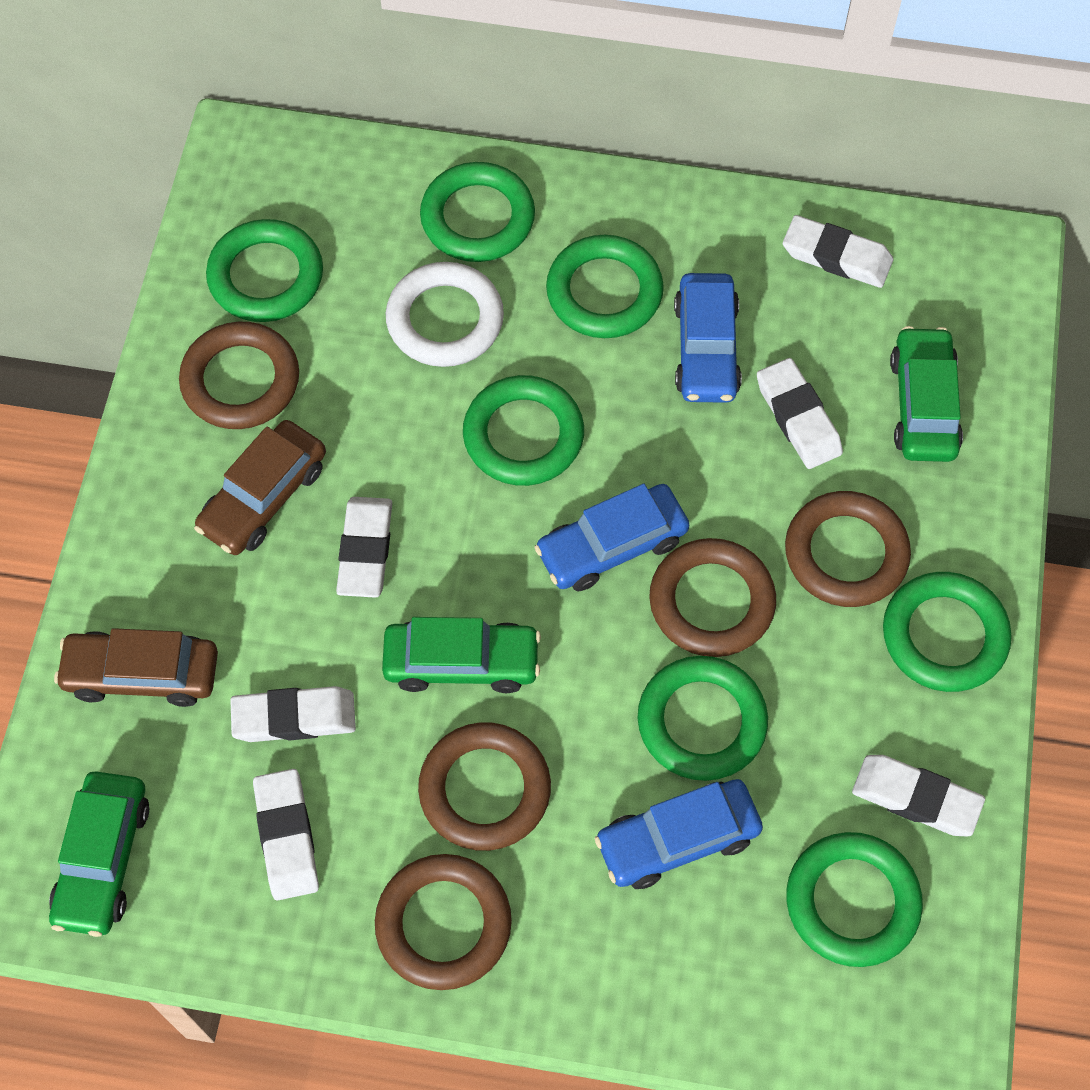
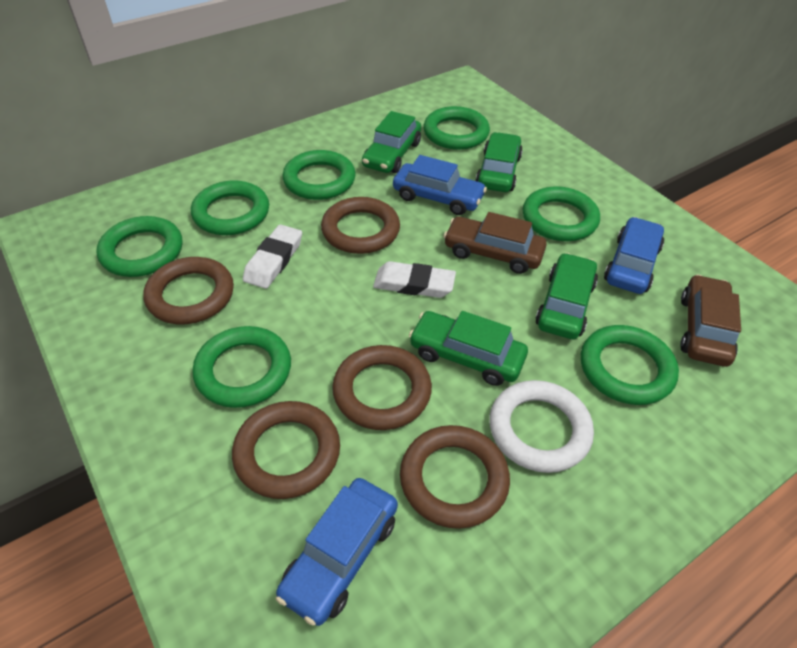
green car: 3 -> 4
white eraser: 6 -> 2

